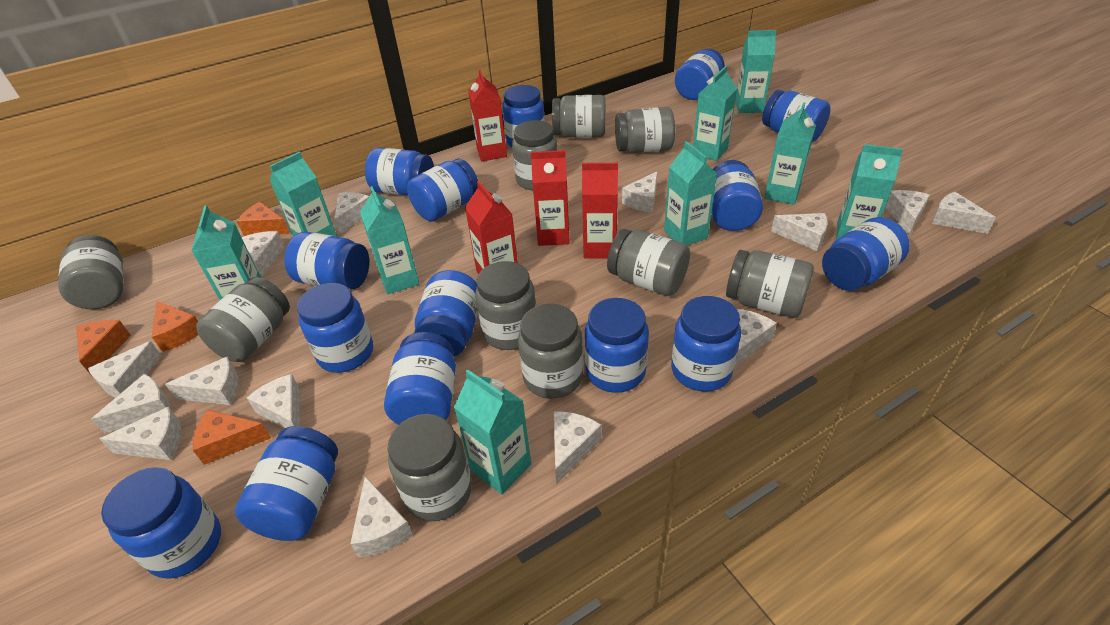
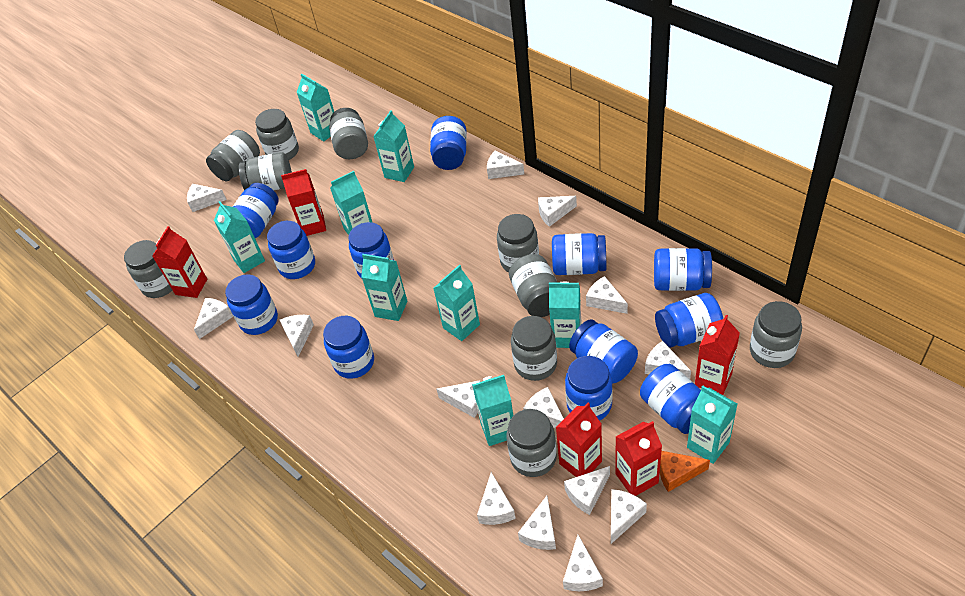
blue jar: 15 -> 12
orange cheese: 4 -> 1
red carton: 4 -> 5

